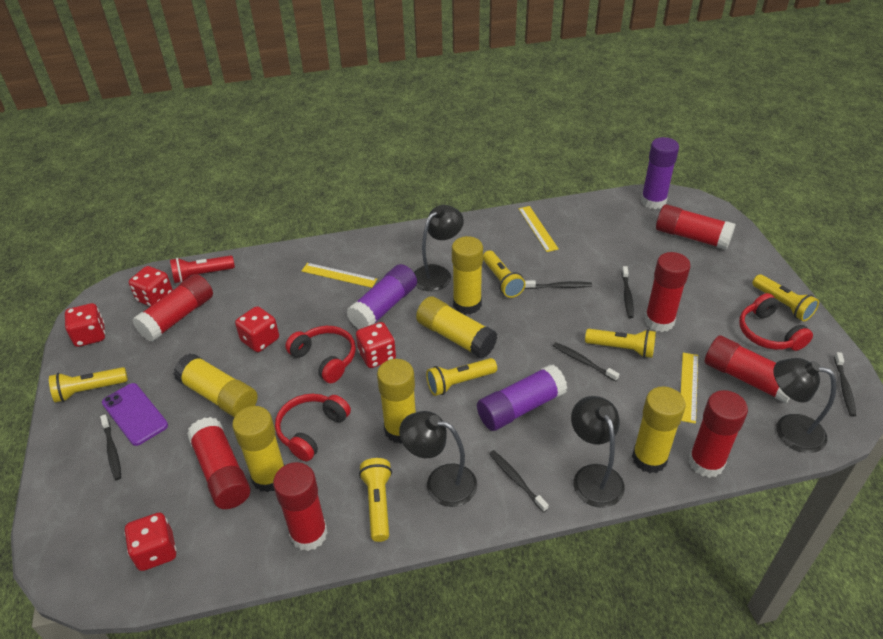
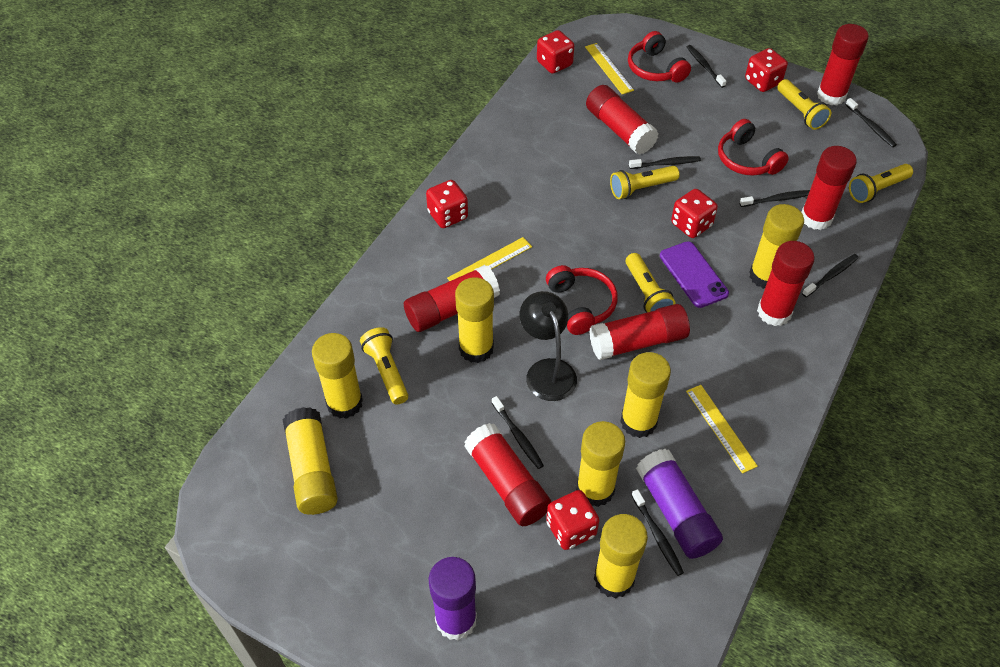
black lamp: 4 -> 1
black toothbrush: 6 -> 7
purple glue stick: 3 -> 2
red flashlight: 1 -> 0
yellow flashlight: 6 -> 5
yellow glue stick: 6 -> 7

